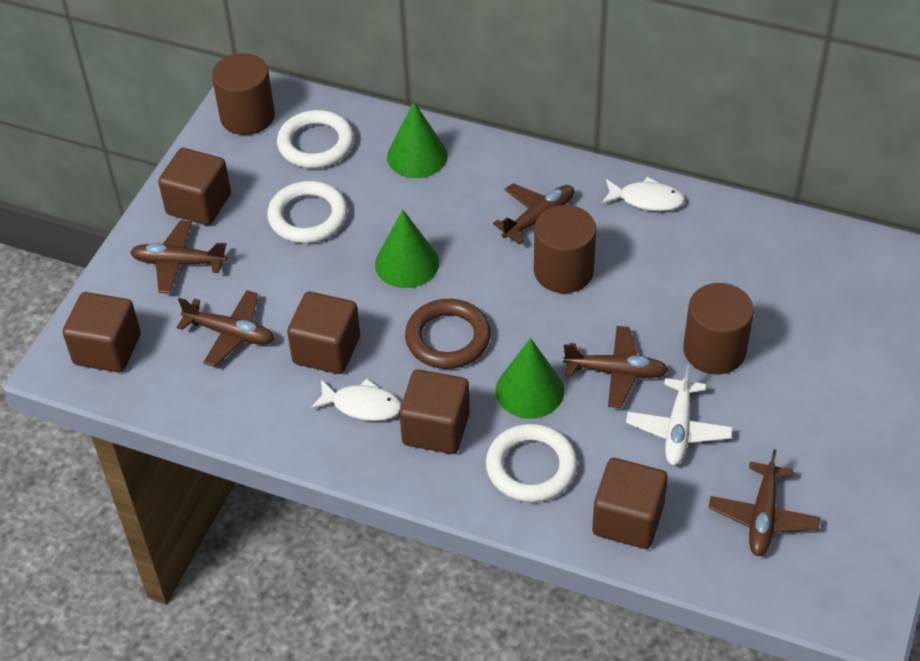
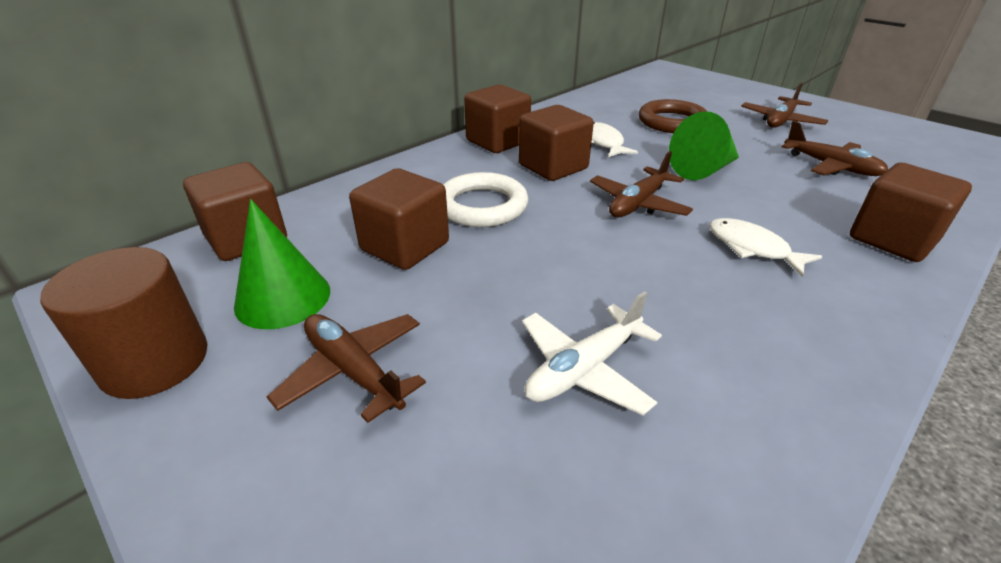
brown cylinder: 3 -> 1
brown plane: 5 -> 4
green cone: 3 -> 2
white ring: 3 -> 1

